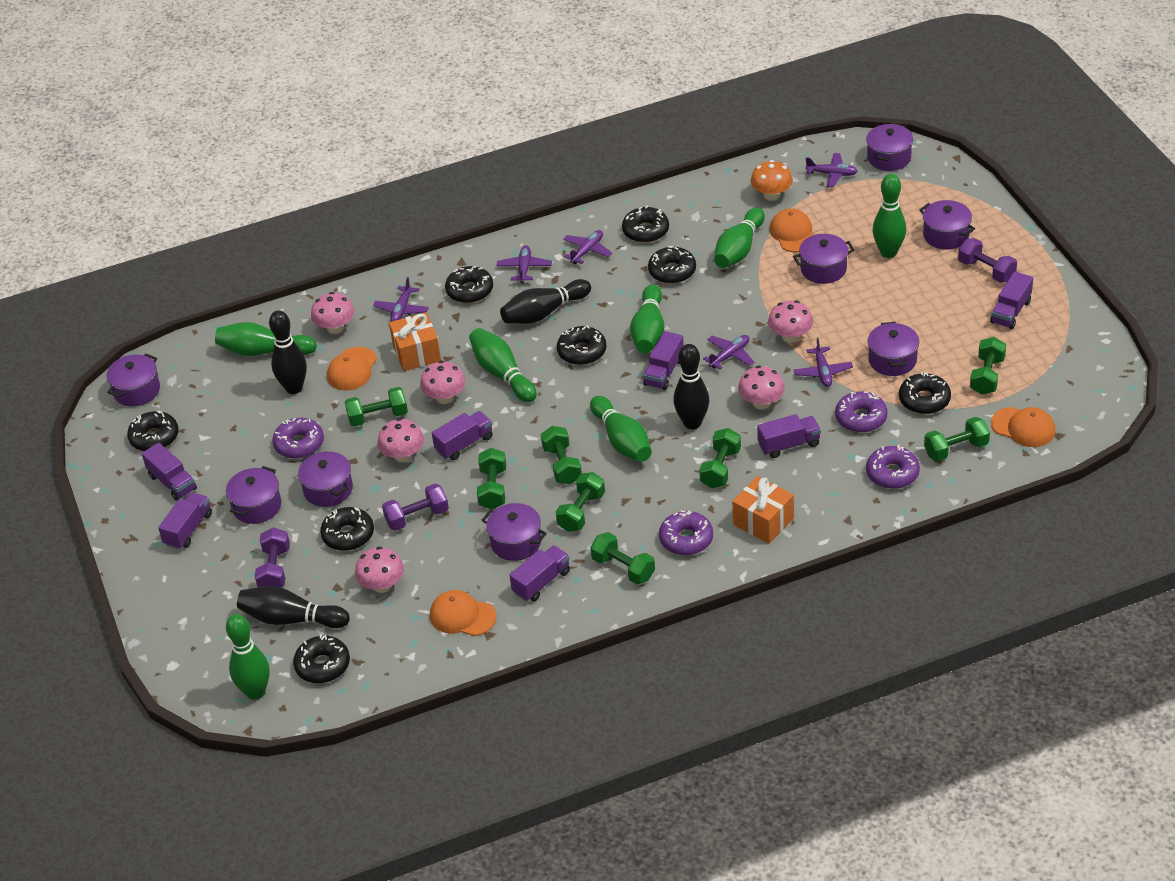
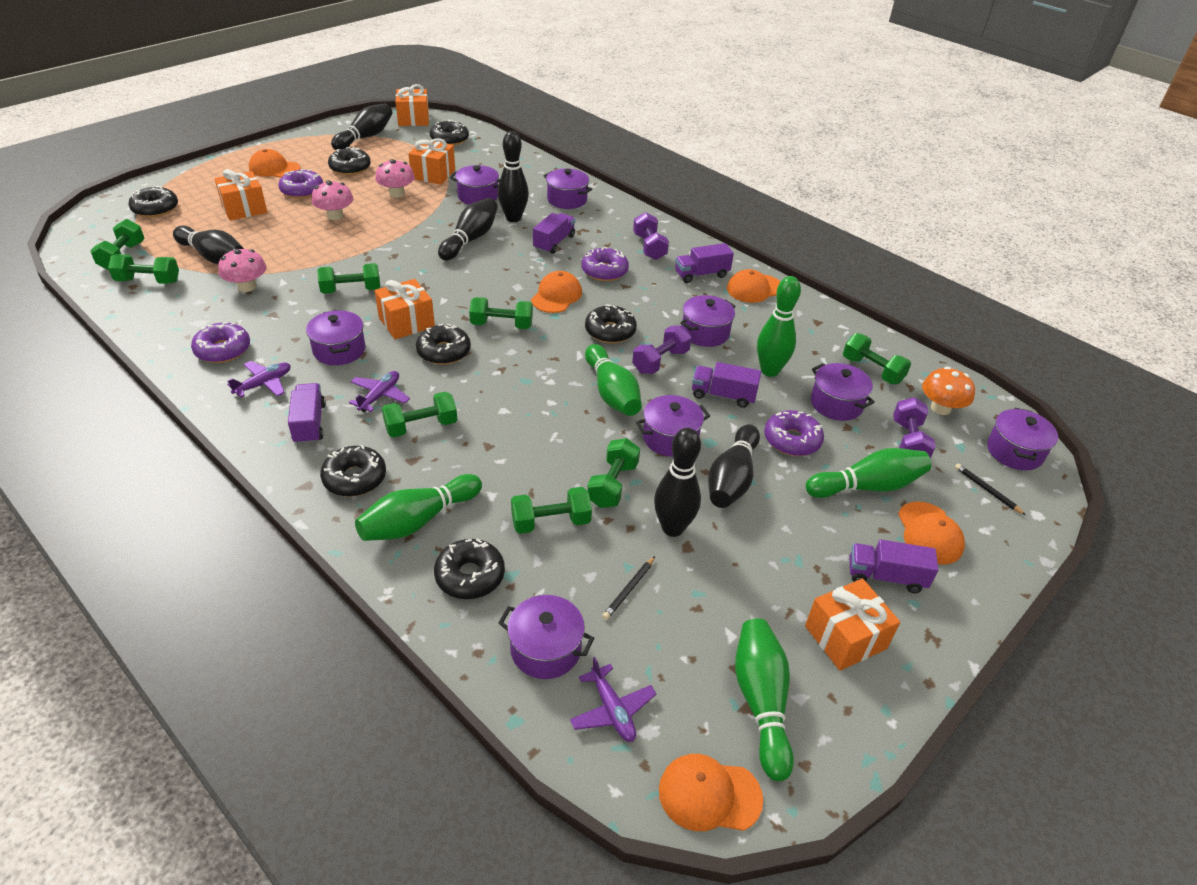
black bowling pin: 4 -> 6
black donut: 8 -> 7
black pencil: 0 -> 2
green bowling pin: 7 -> 5
orange cap: 4 -> 5
orange gift: 2 -> 5
pink mushroom: 6 -> 3
purple plane: 6 -> 3
purple truck: 7 -> 5

